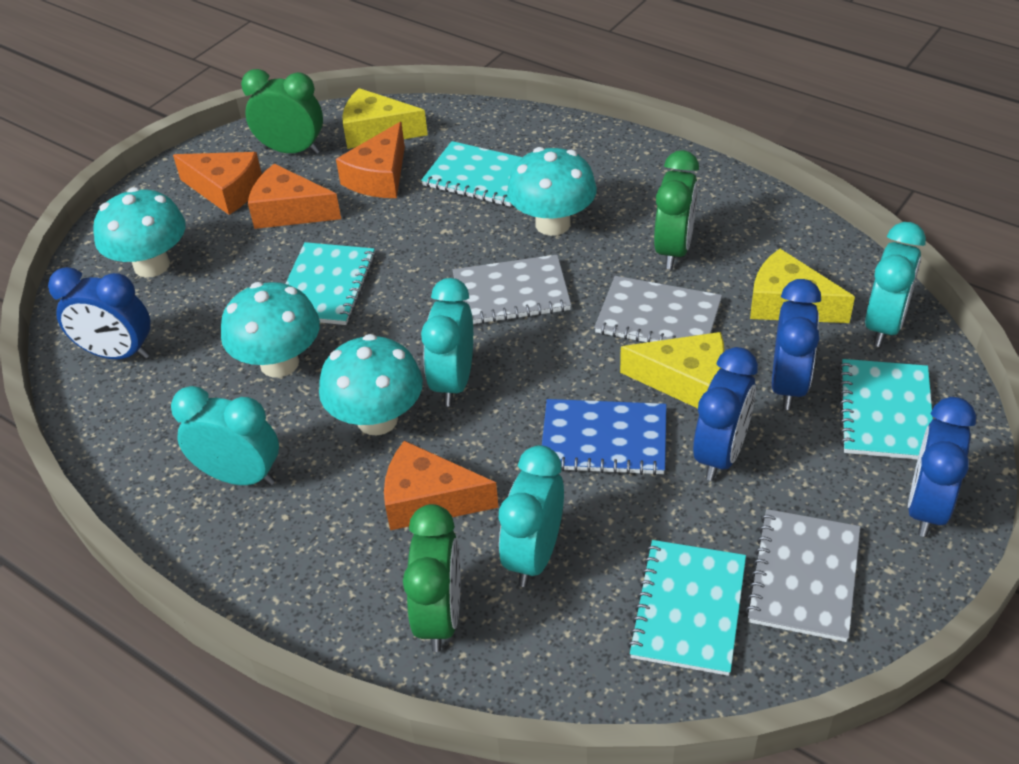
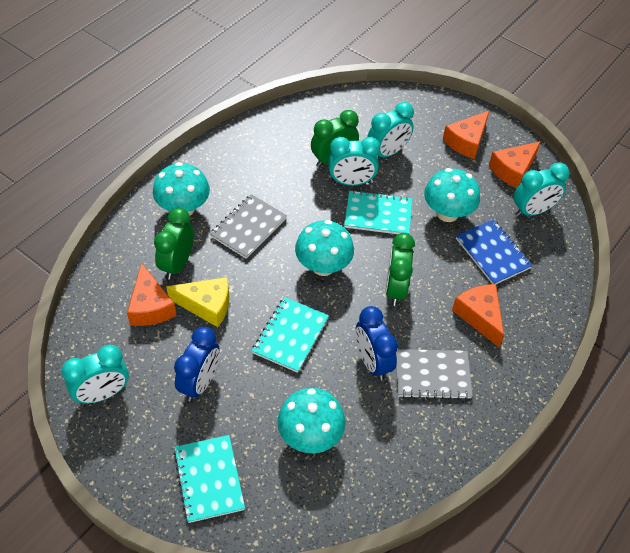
blue clock: 4 -> 2
grey notebook: 3 -> 2
turquoise notebook: 4 -> 3
yellow cheese: 3 -> 1

